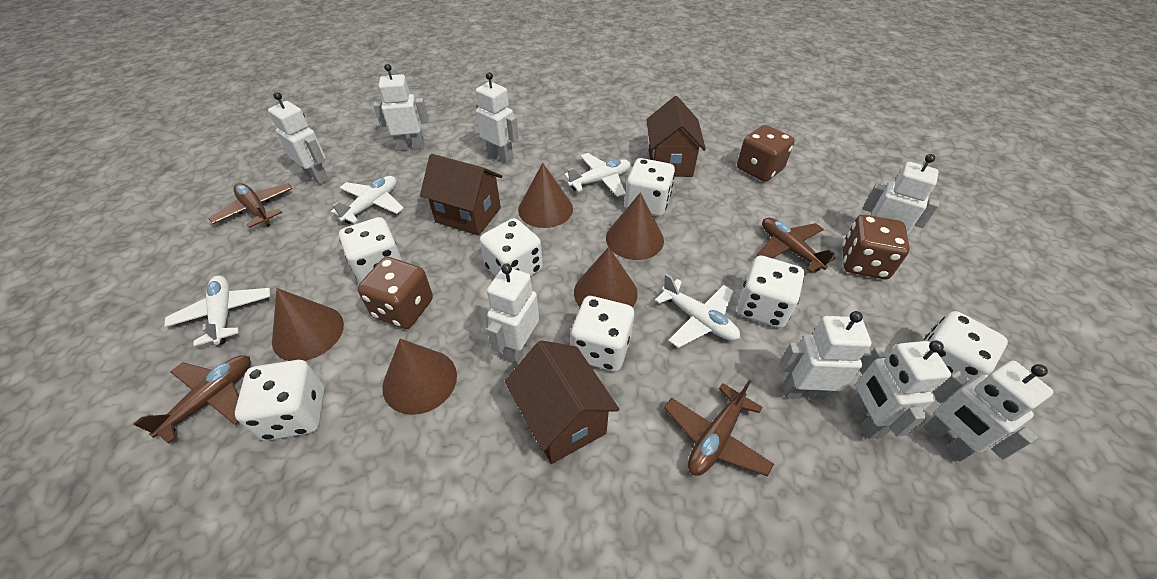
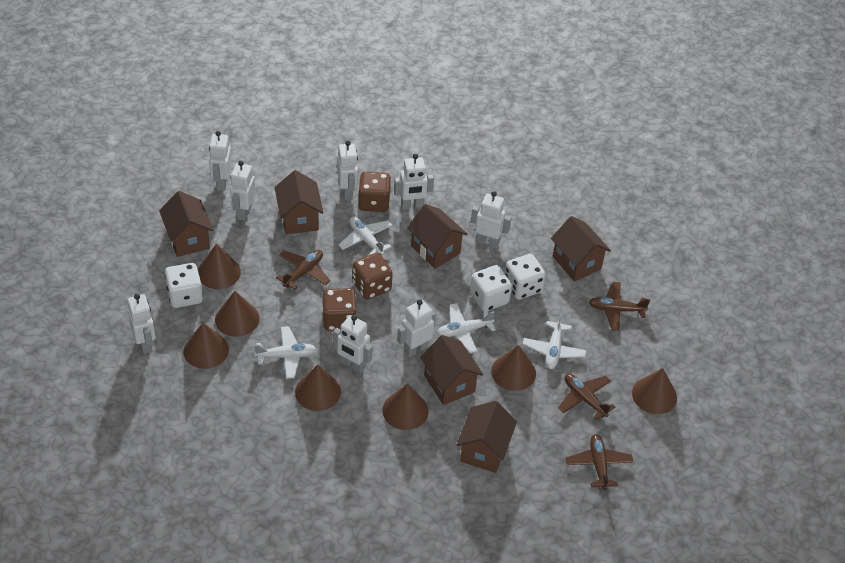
brown cone: 5 -> 7
brown house: 3 -> 6
white dice: 7 -> 3

